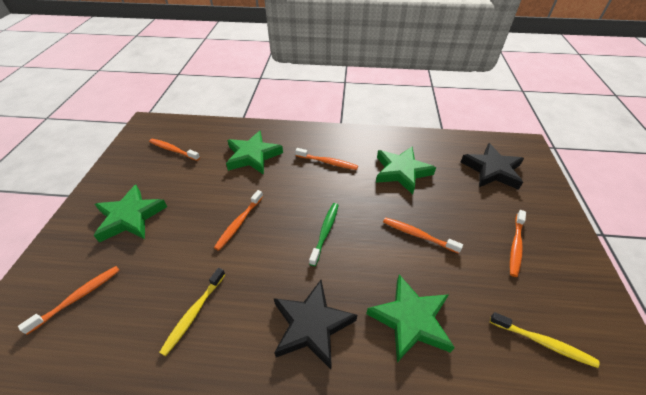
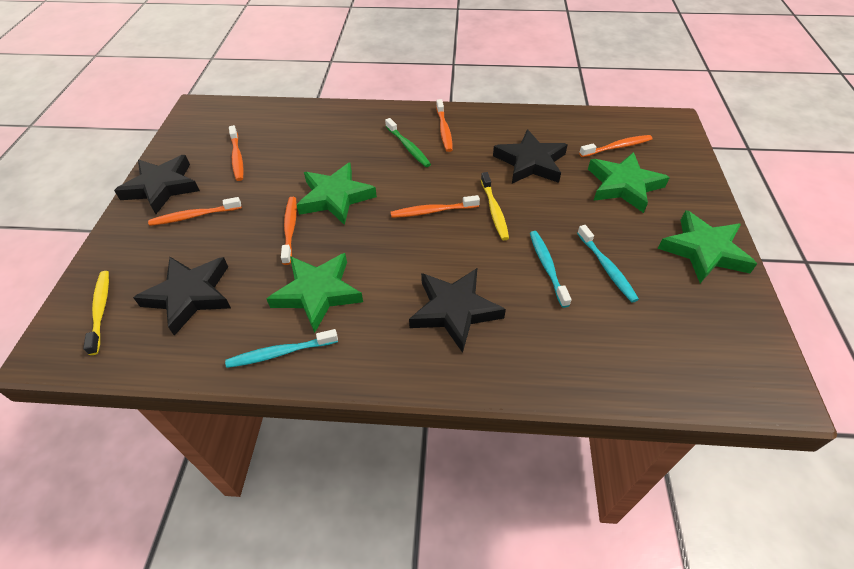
black star: 2 -> 4
turquoise toothbrush: 0 -> 3

